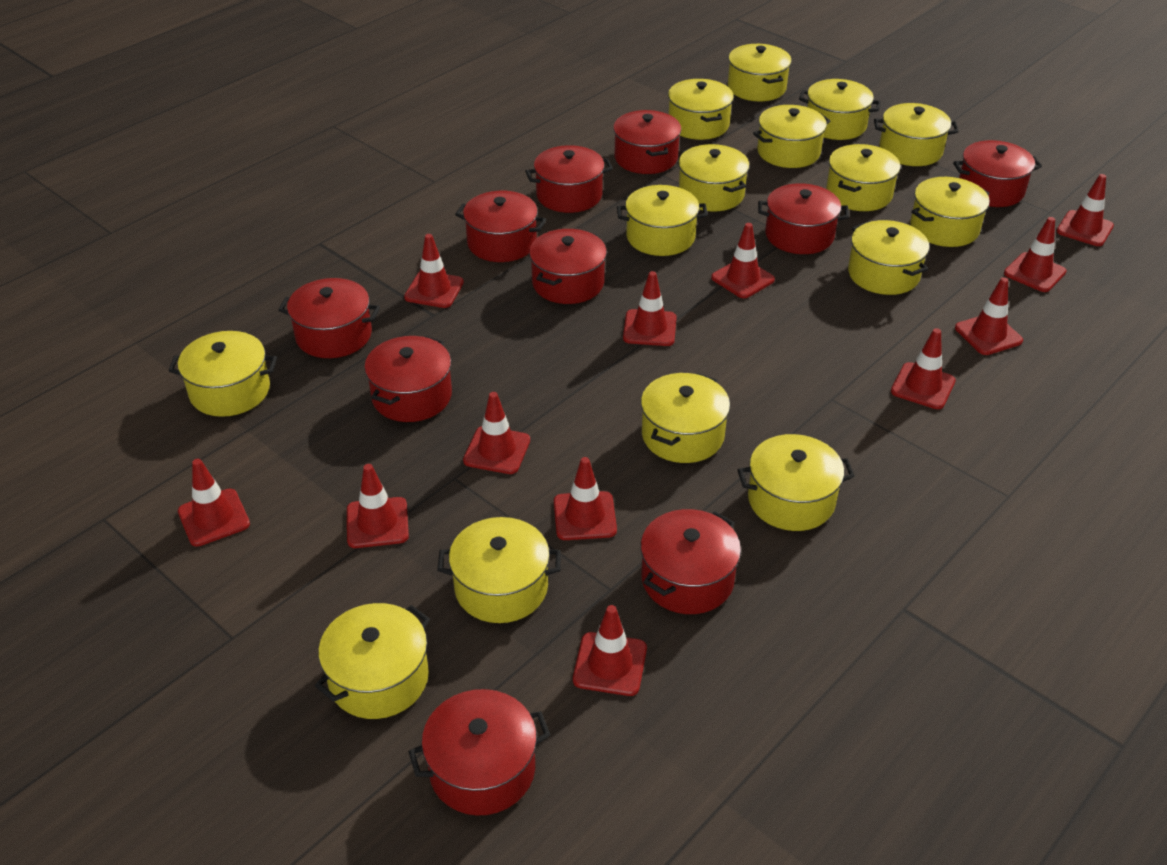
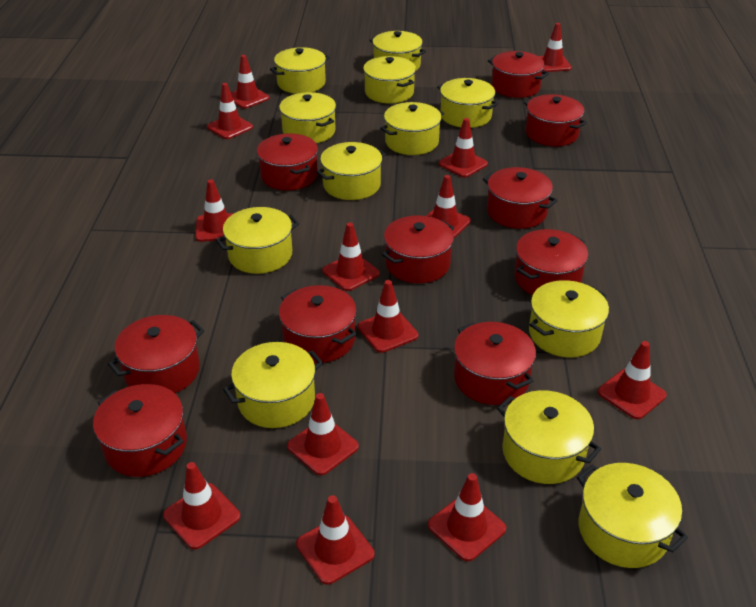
red traffic cone: 12 -> 13
yellow pot: 15 -> 12

